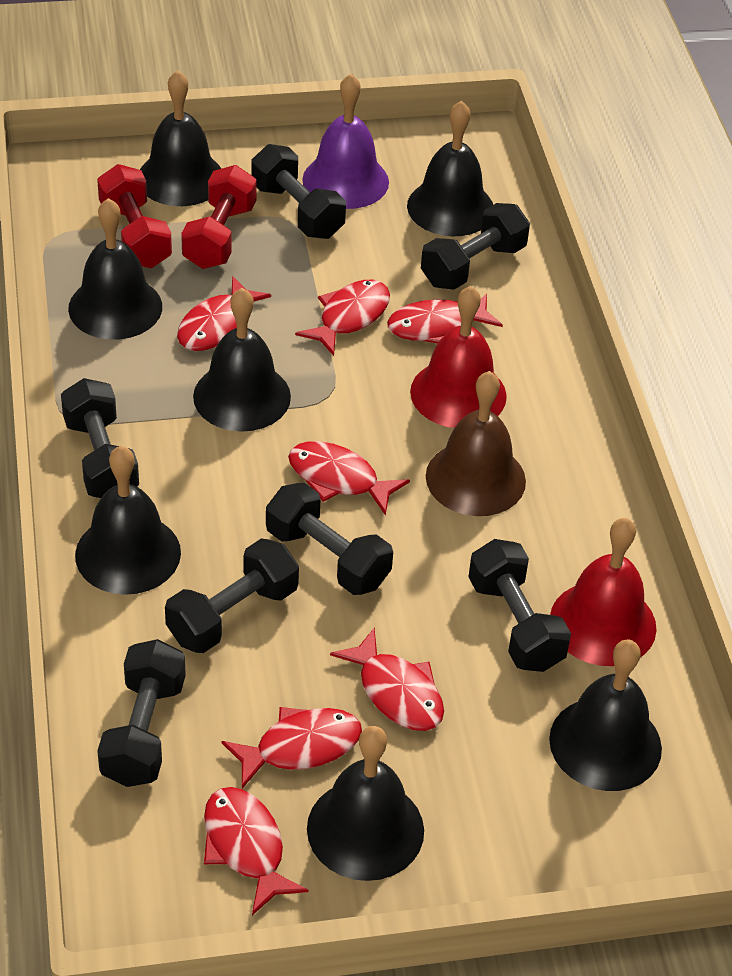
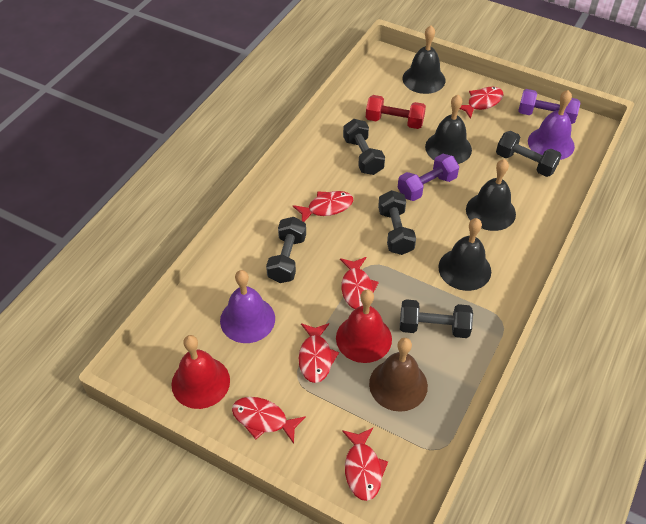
black bell: 7 -> 4
black dumbbell: 7 -> 5
purple bell: 1 -> 2
purple dumbbell: 0 -> 2
red dumbbell: 2 -> 1
red fish: 7 -> 6

